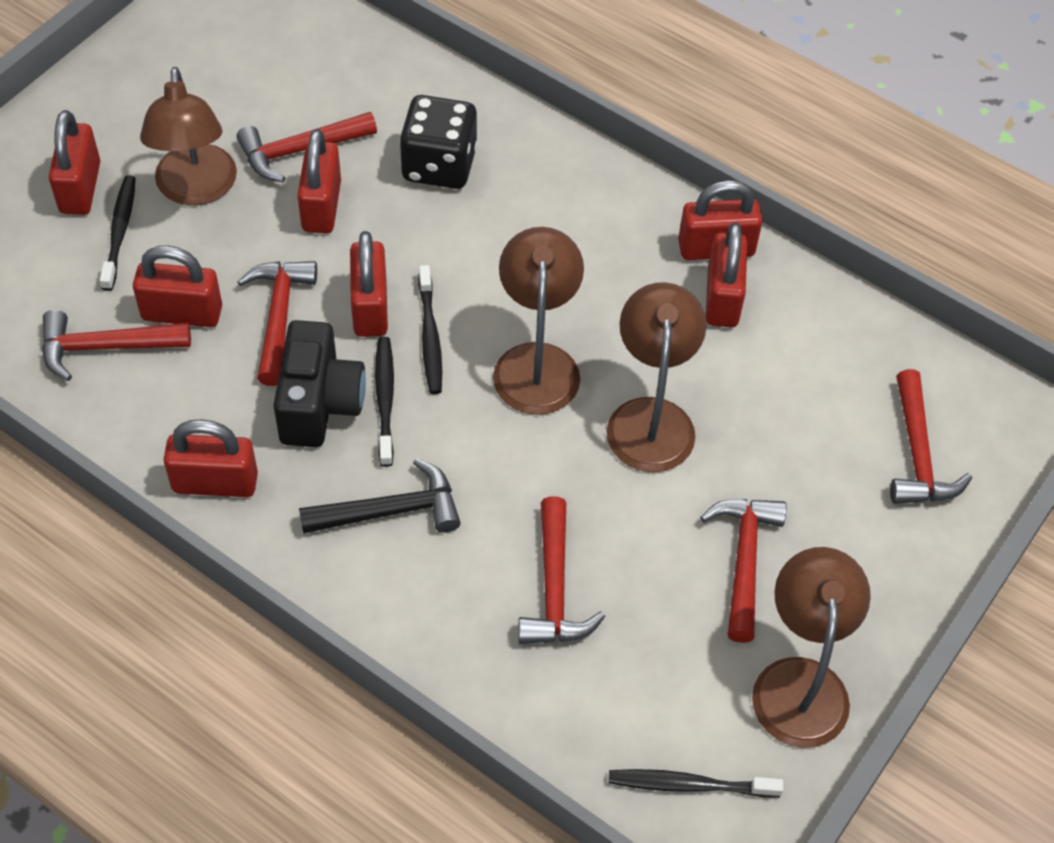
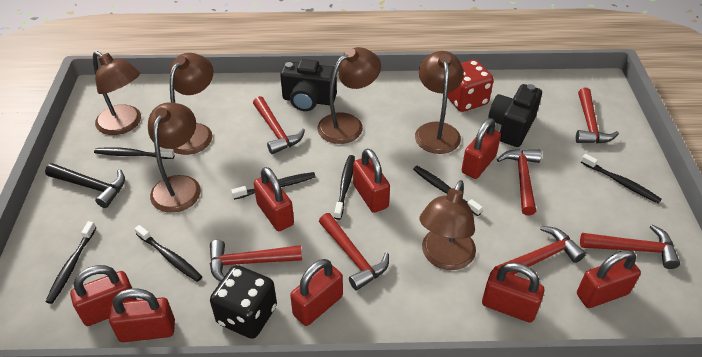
black camera: 1 -> 2
black toothbrush: 4 -> 7
brown lamp: 4 -> 6
red dice: 0 -> 1
red hammer: 6 -> 7
red padlock: 7 -> 8

